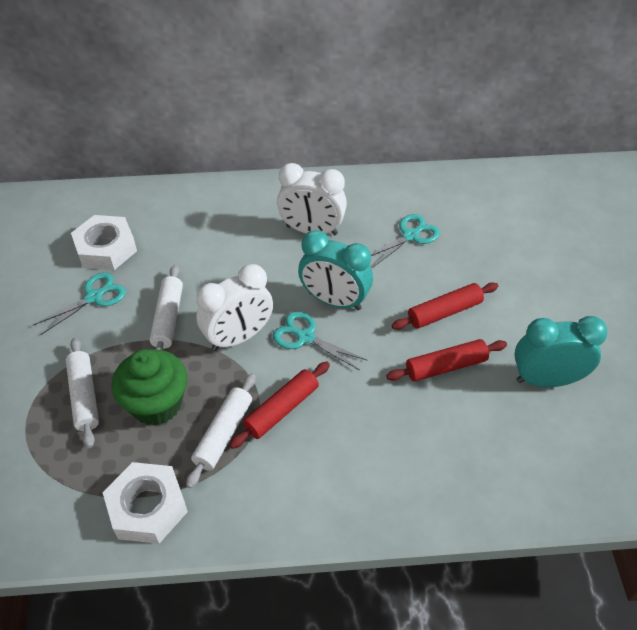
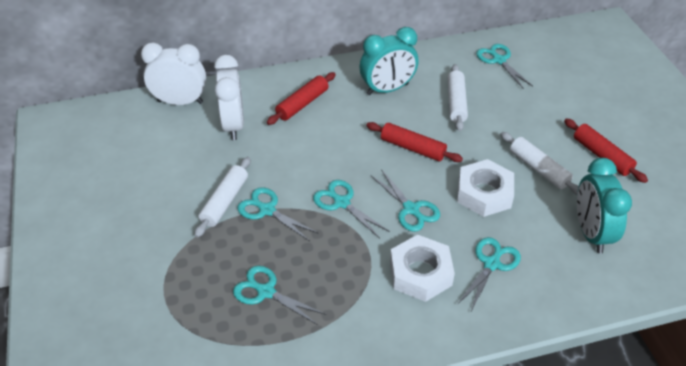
green cupcake: 1 -> 0
turquoise scissors: 3 -> 6

